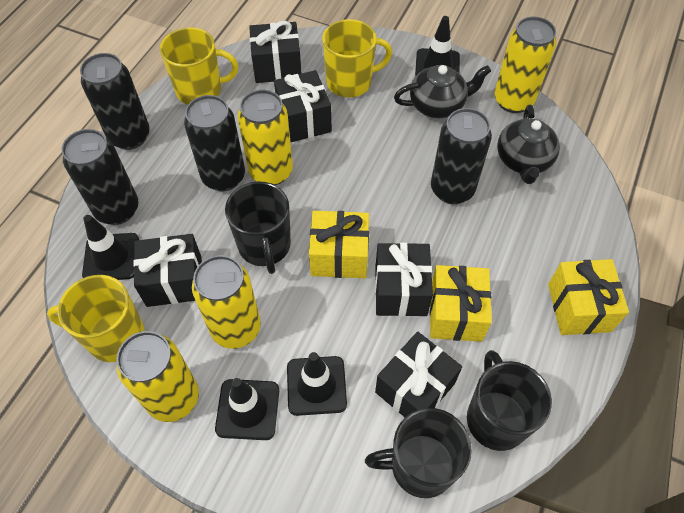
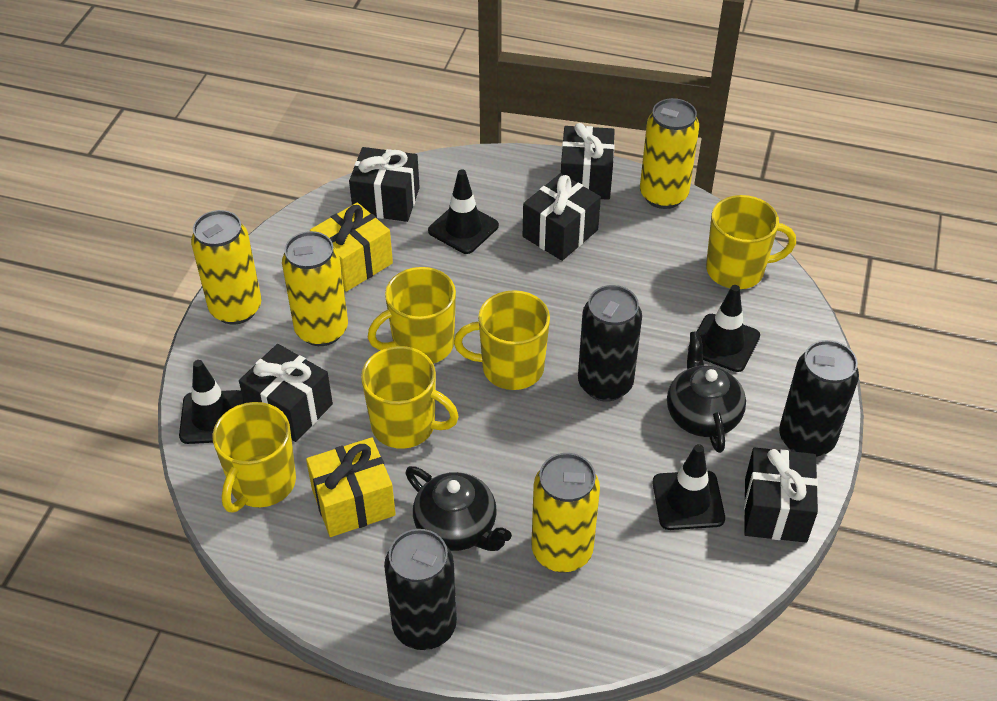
black can: 4 -> 3
black mug: 3 -> 0
yellow gift: 3 -> 2
yellow mug: 3 -> 5

